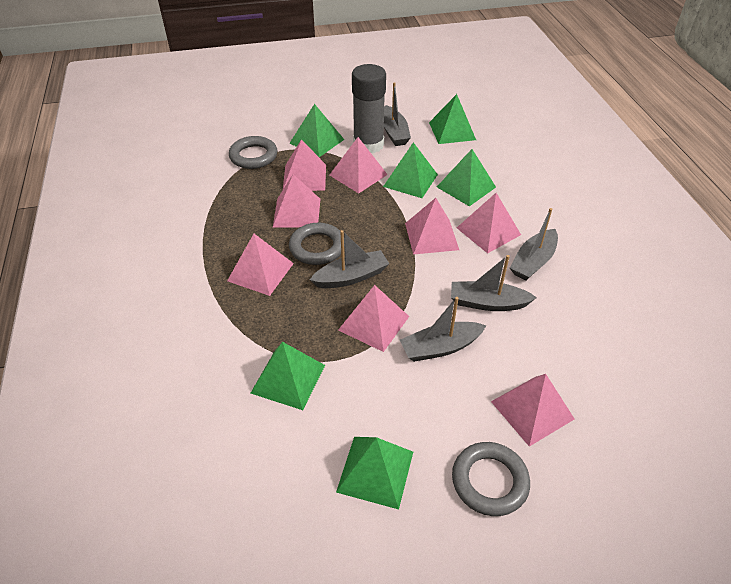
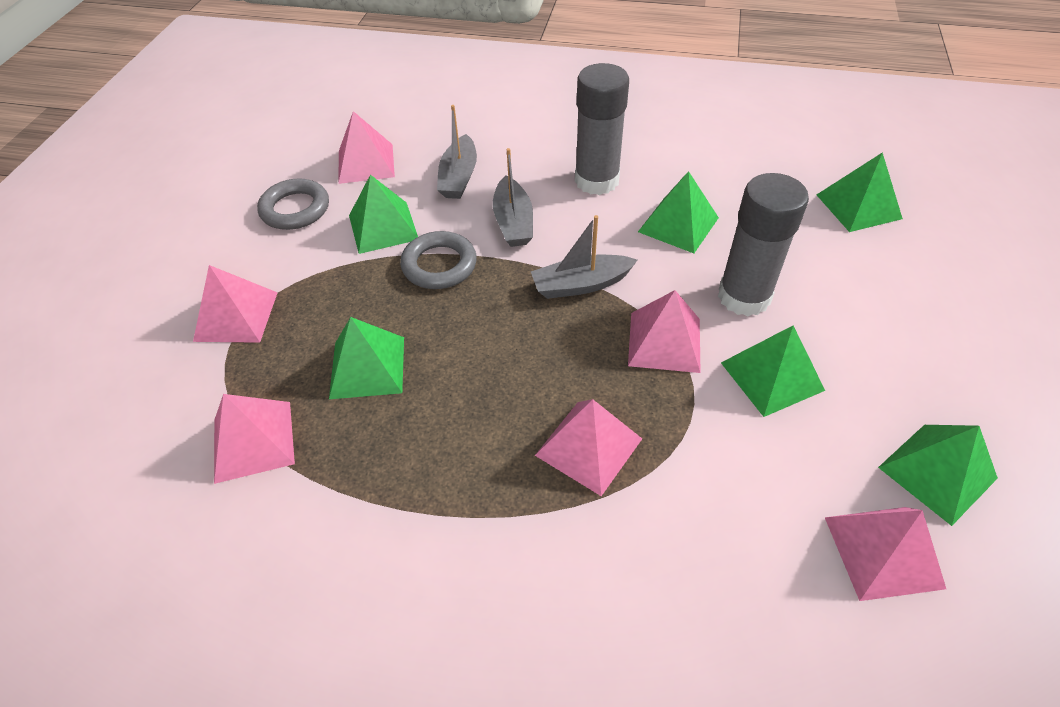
grey boat: 5 -> 3
grey glue stick: 1 -> 2
grey ring: 3 -> 2
pink pyramid: 8 -> 6

